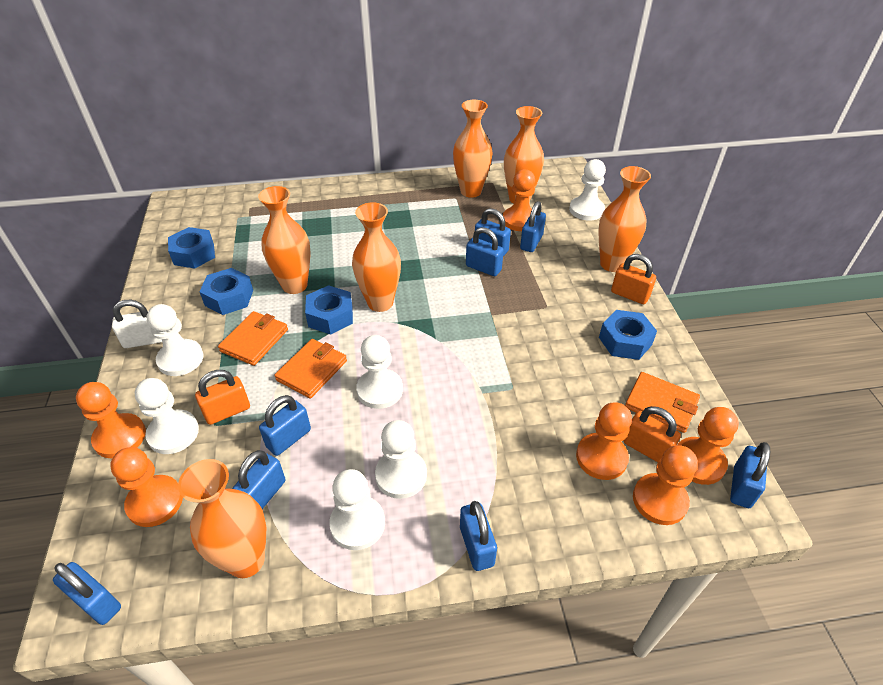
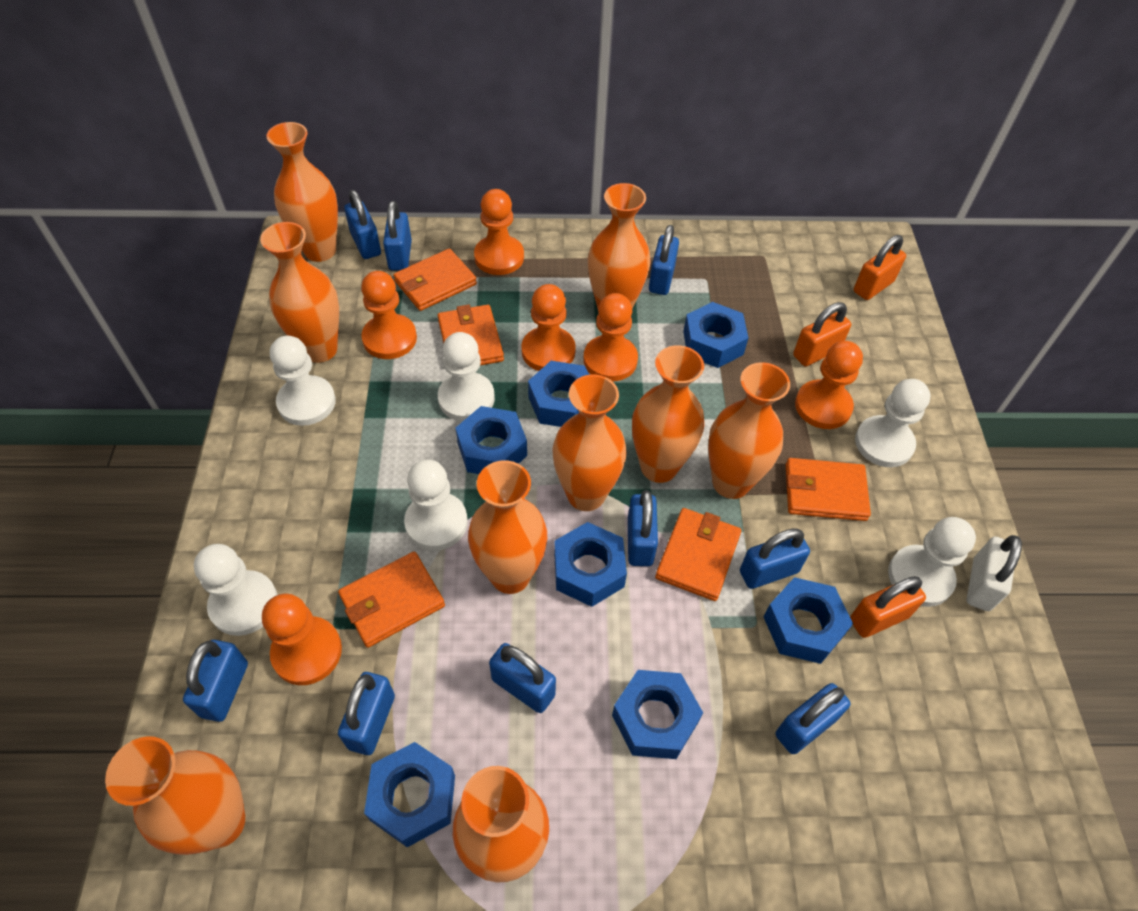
blue nut: 4 -> 7
blue padlock: 8 -> 9
orange vase: 6 -> 9
orange wallet: 3 -> 5

